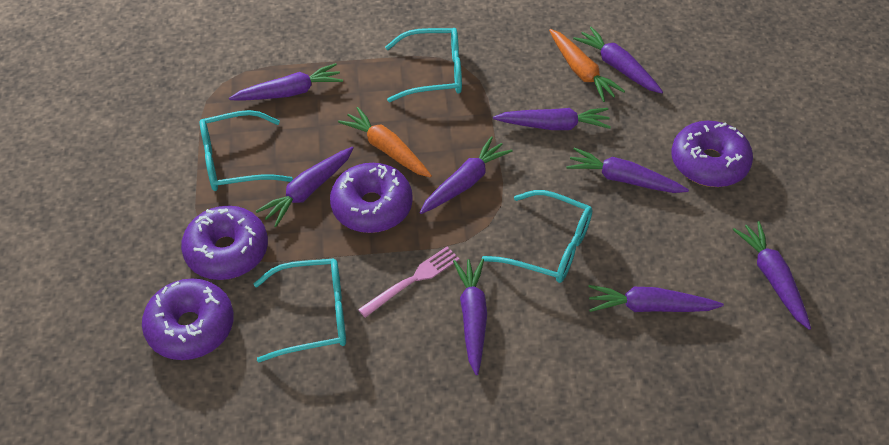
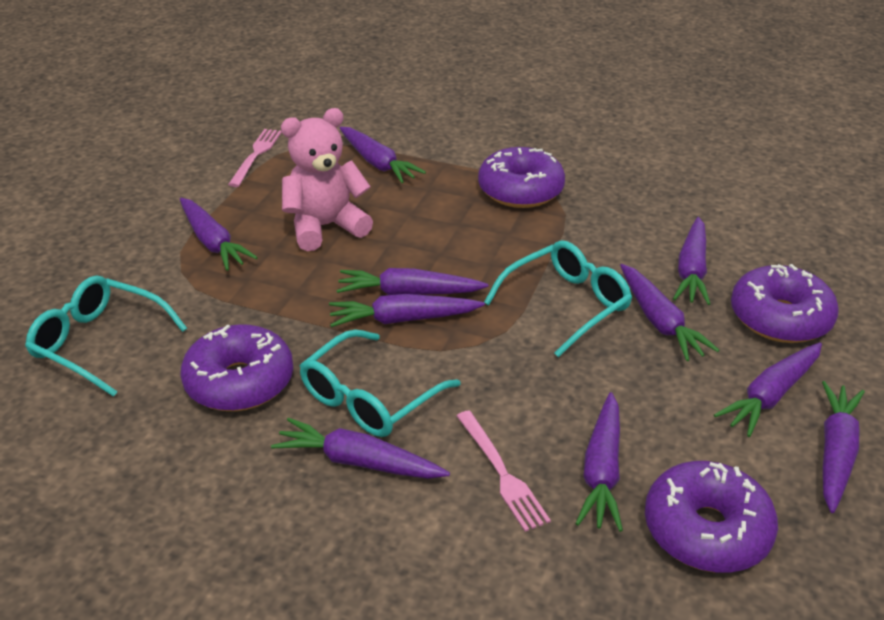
orange carrot: 2 -> 0
pink fork: 1 -> 2
pink teddy bear: 0 -> 1
purple carrot: 9 -> 10
turquoise glasses: 4 -> 3

